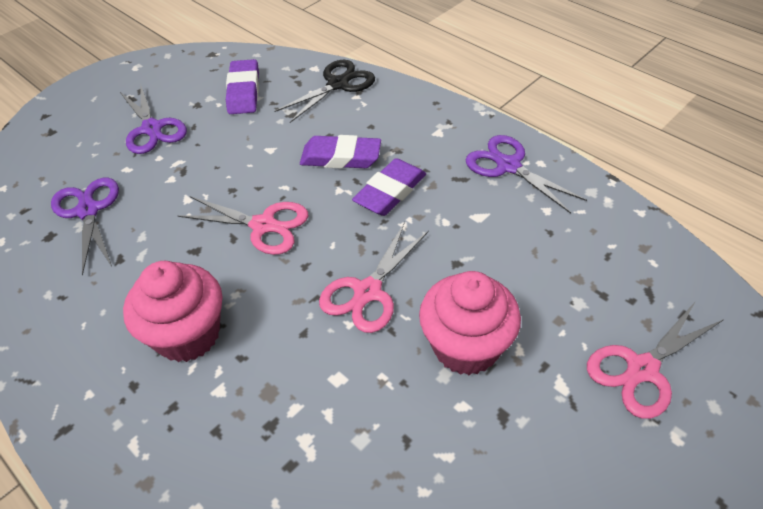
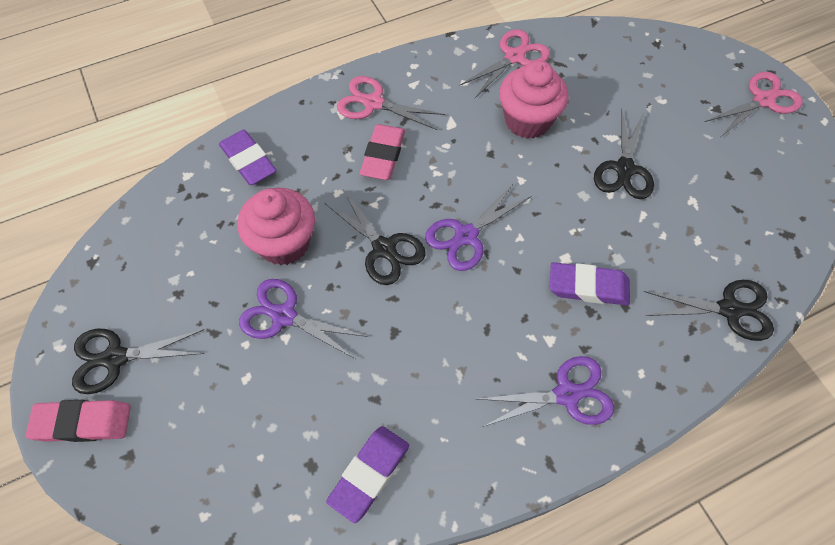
black scissors: 1 -> 4
pink eraser: 0 -> 2

